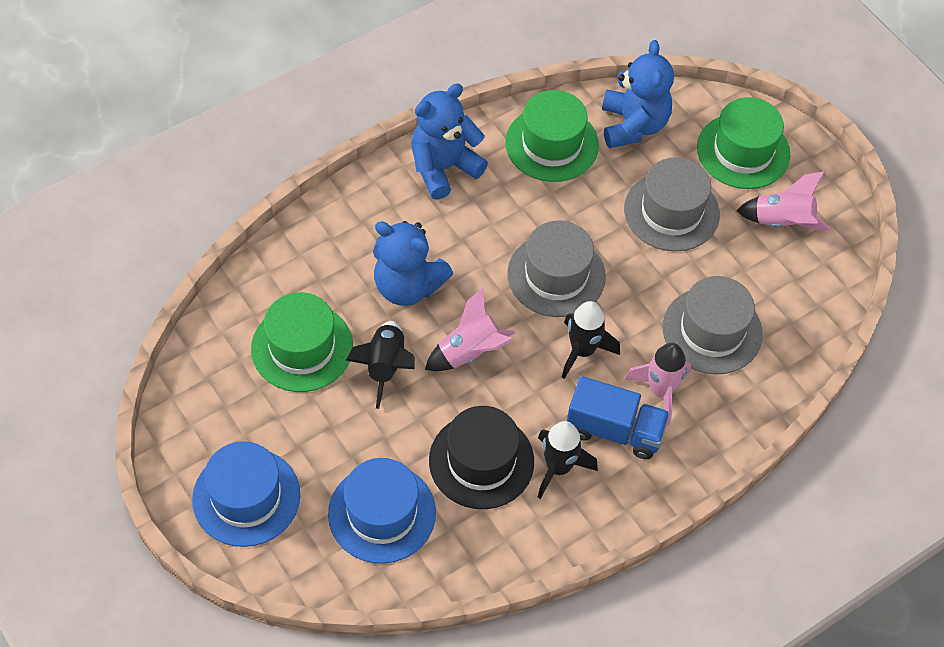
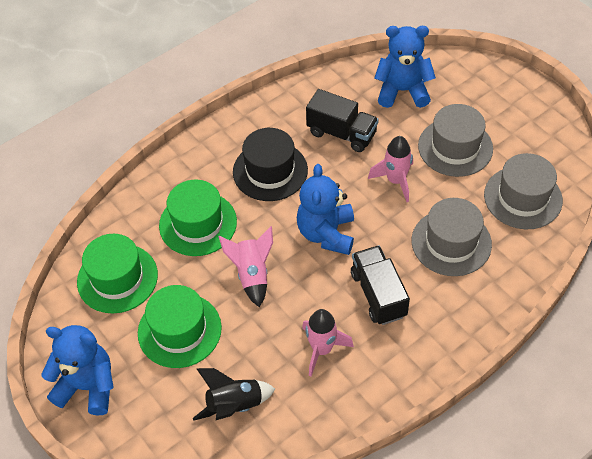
black rocket: 3 -> 1
black truck: 0 -> 2
blue hat: 2 -> 0
blue truck: 1 -> 0

